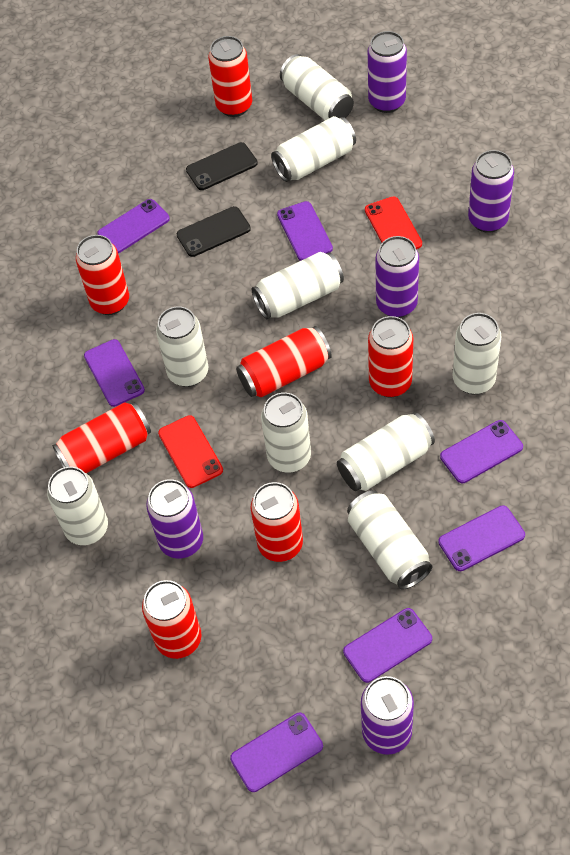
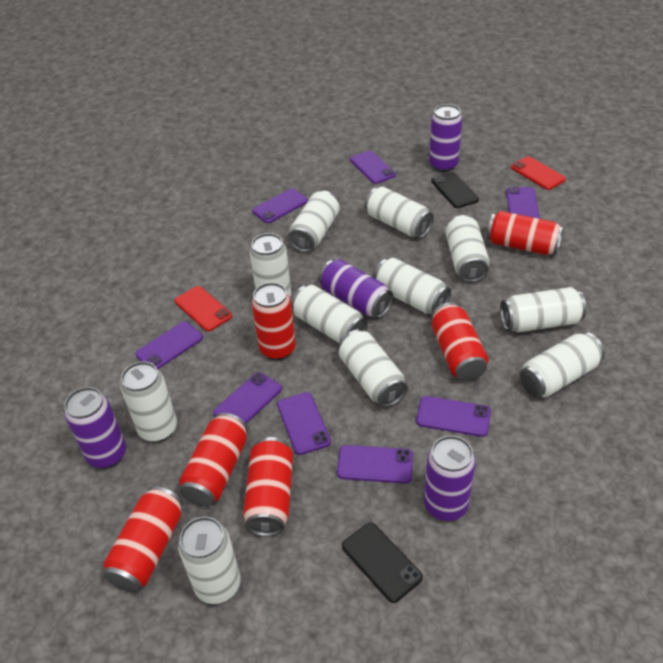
purple can: 5 -> 4
purple phone: 7 -> 8
red can: 7 -> 6
white can: 9 -> 11

